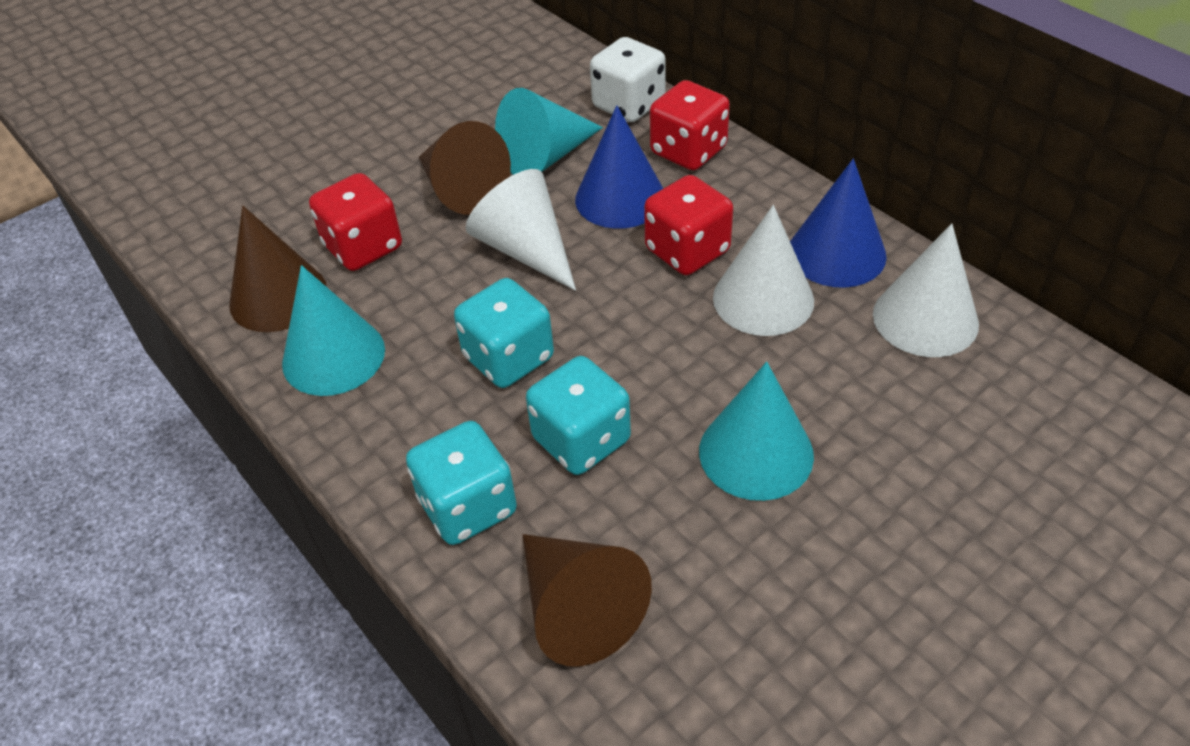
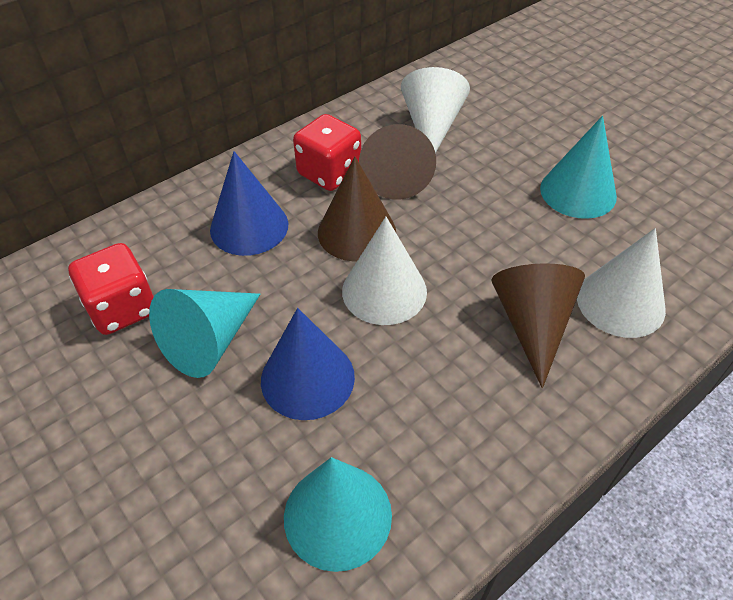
red dice: 3 -> 2
turquoise dice: 3 -> 0
white dice: 1 -> 0

